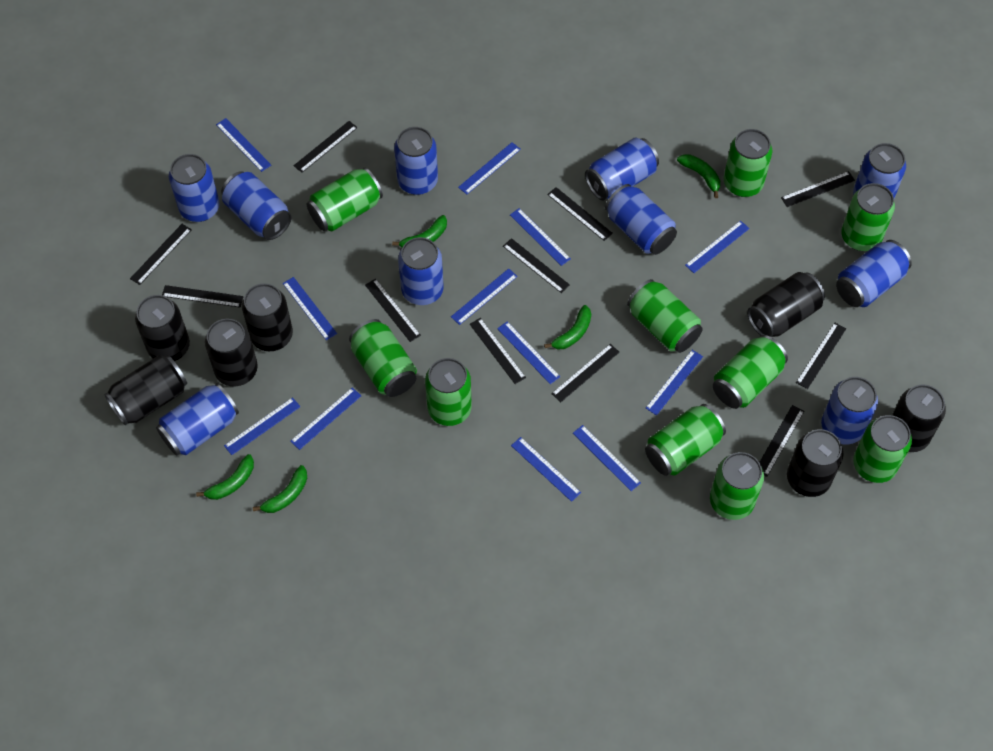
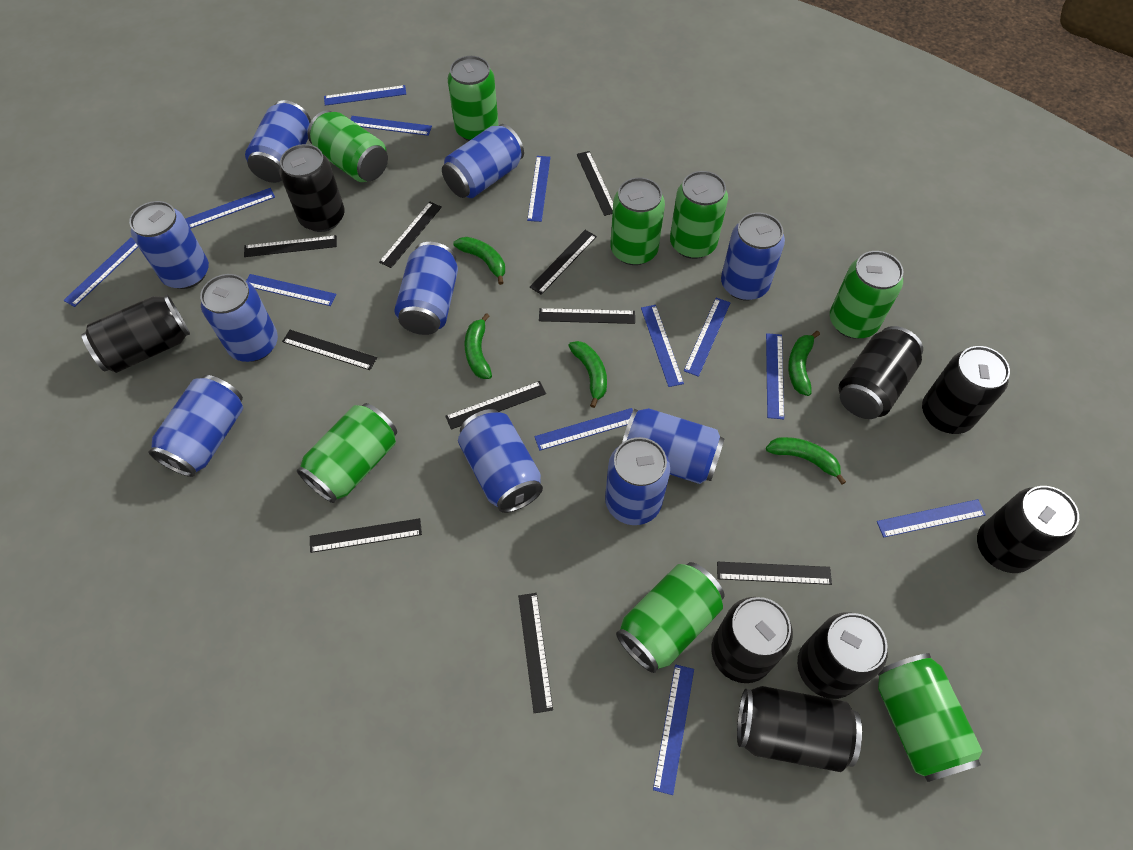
black can: 7 -> 8
black ruler: 11 -> 10
green can: 10 -> 8

